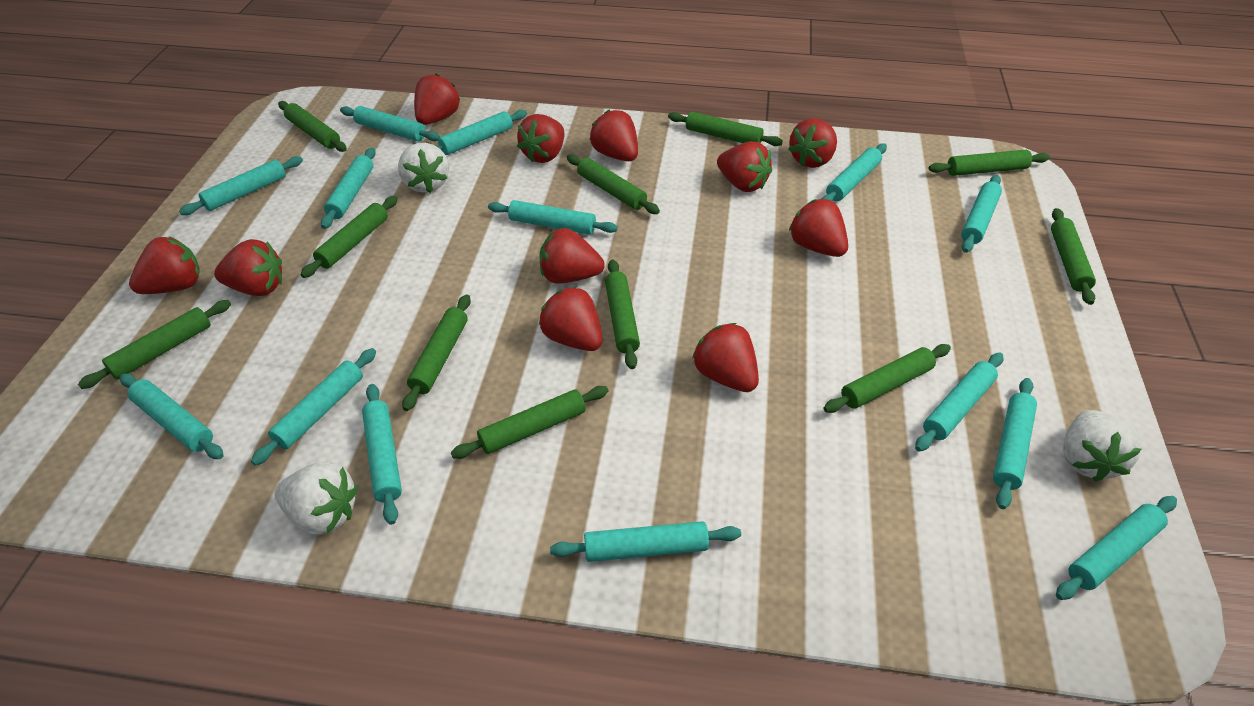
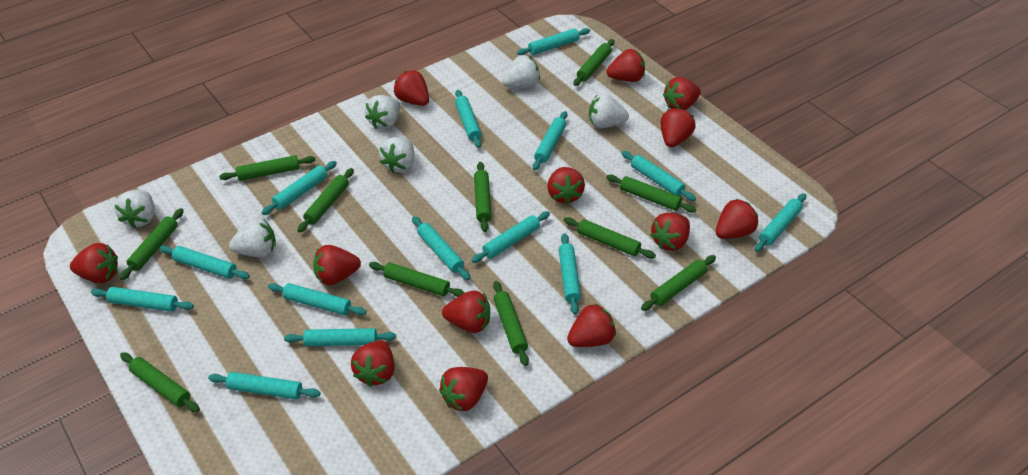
red strawberry: 11 -> 13
white strawberry: 3 -> 6

